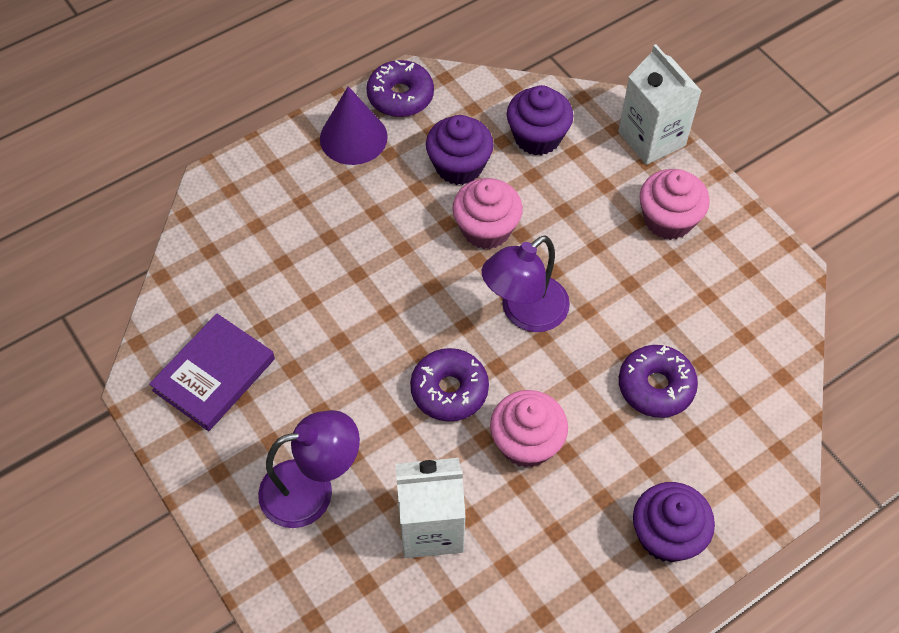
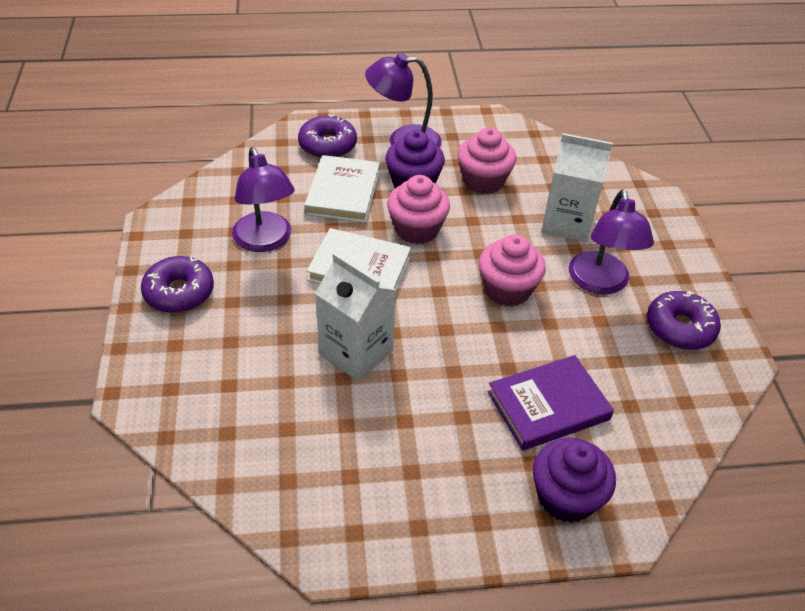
purple cone: 1 -> 0
purple cupcake: 3 -> 2
purple lamp: 2 -> 3
white book: 0 -> 2

